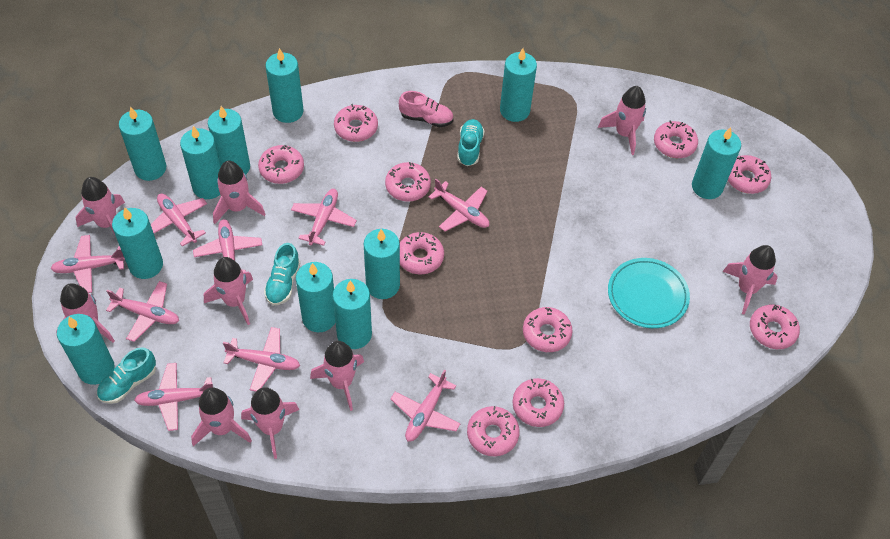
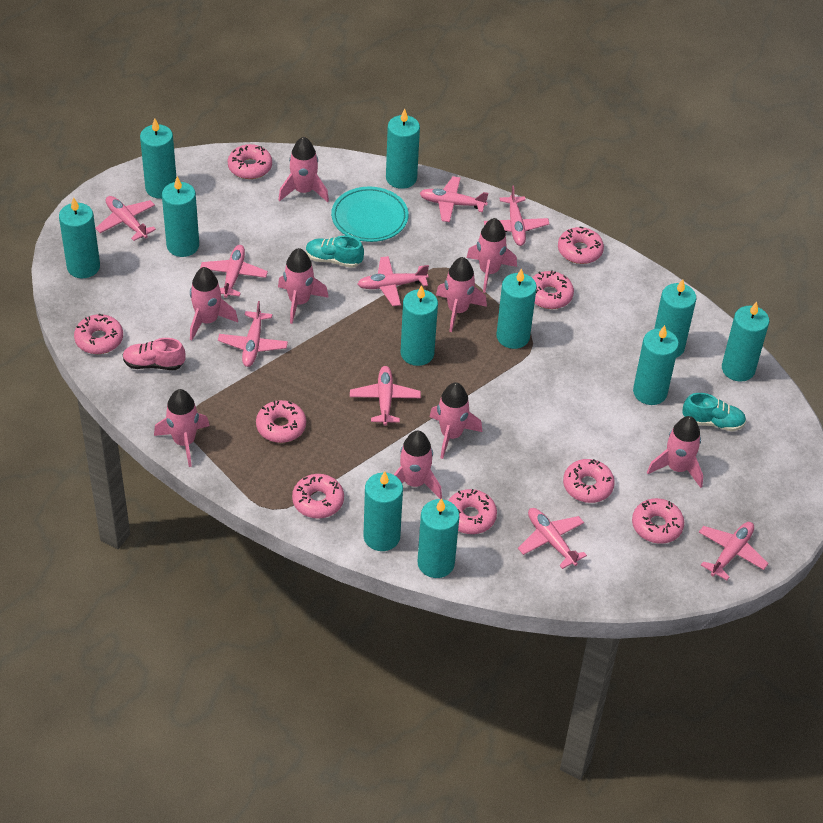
pink donut: 10 -> 9
turquoise shoe: 3 -> 2

